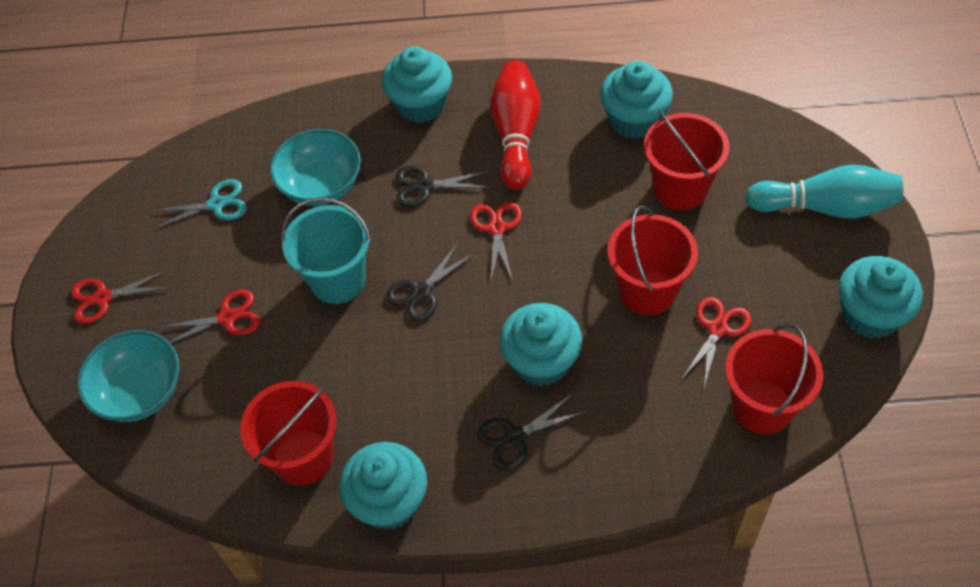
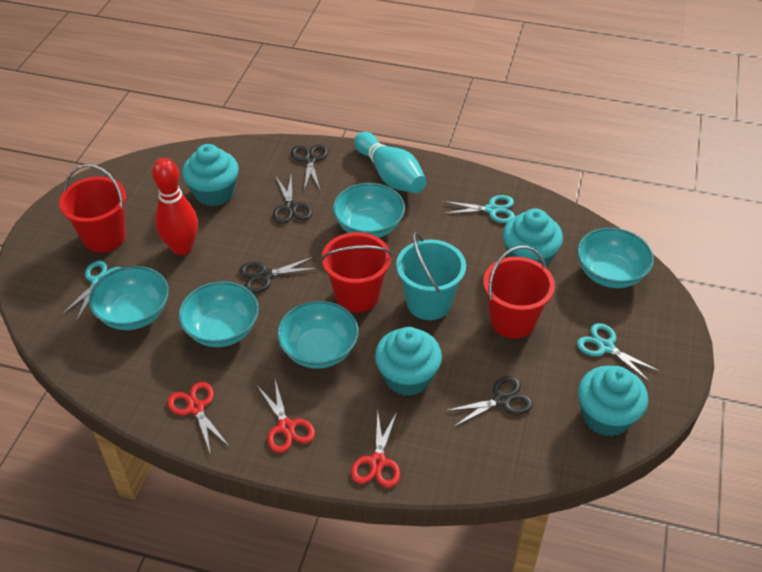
black scissors: 3 -> 4
red bucket: 4 -> 3
red scissors: 4 -> 3
turquoise bowl: 2 -> 5
turquoise cupcake: 5 -> 4
turquoise scissors: 1 -> 3

